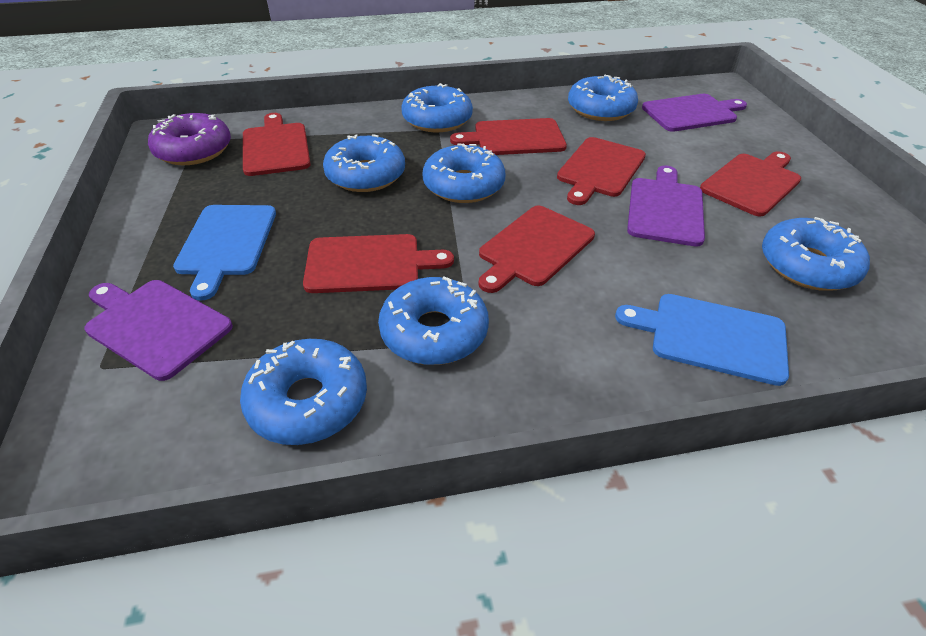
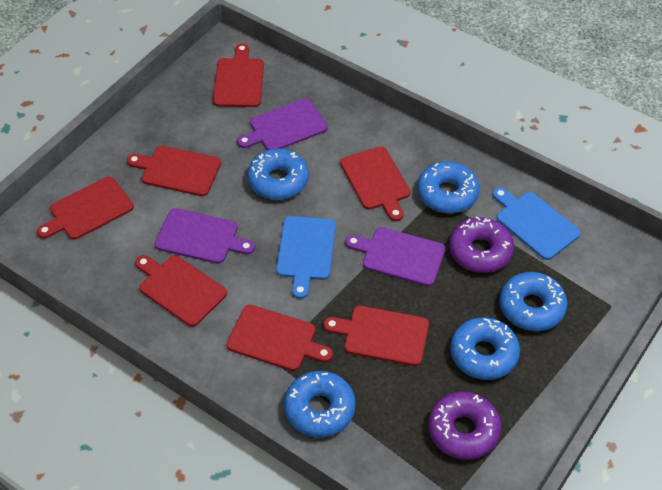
blue donut: 7 -> 5
purple donut: 1 -> 2
red cutting board: 6 -> 7

